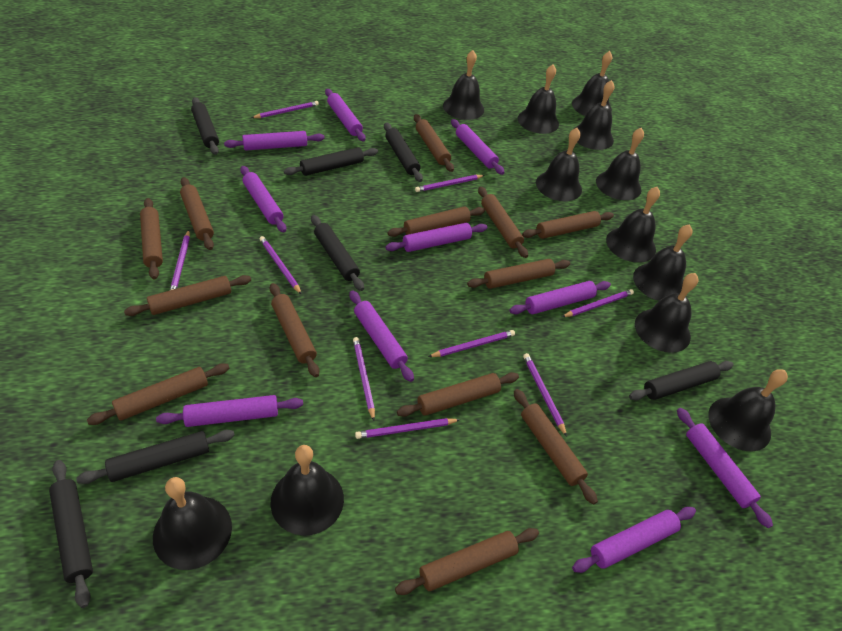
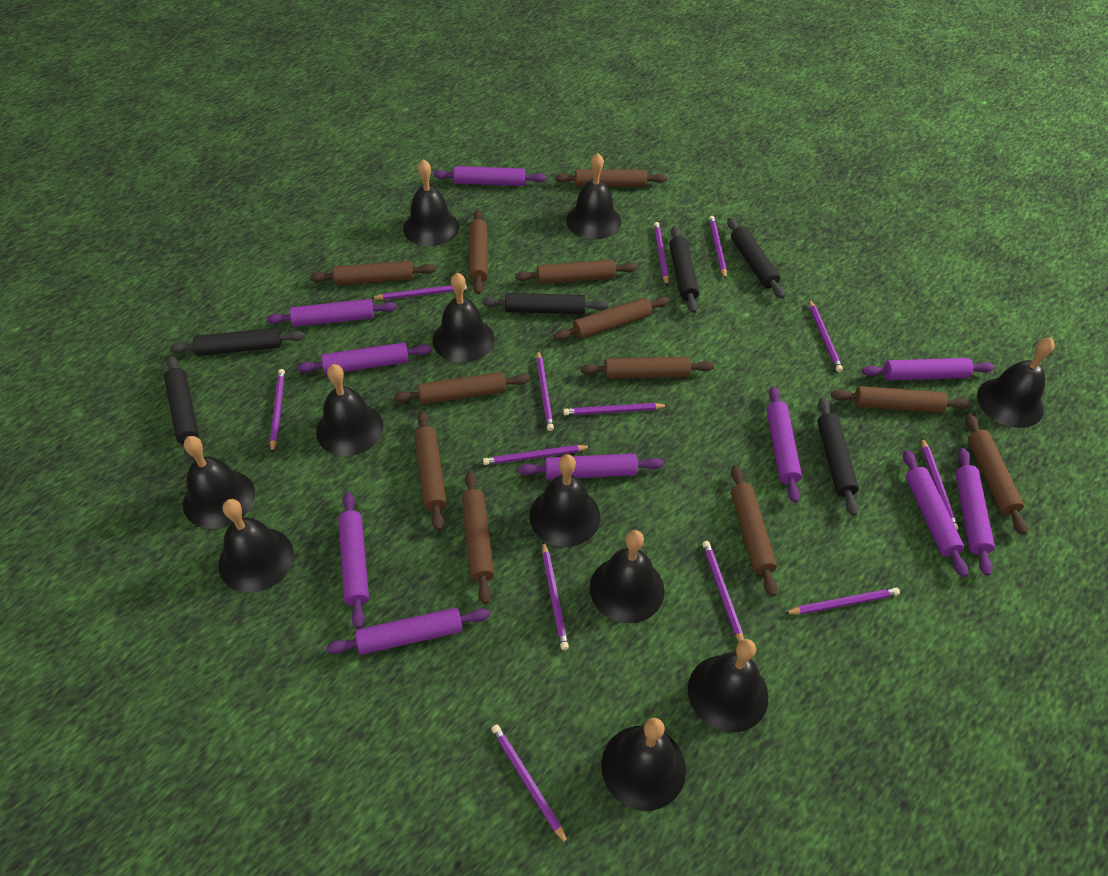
black bell: 12 -> 11
black rolling pin: 7 -> 6
brown rolling pin: 13 -> 12
purple pencil: 9 -> 13

